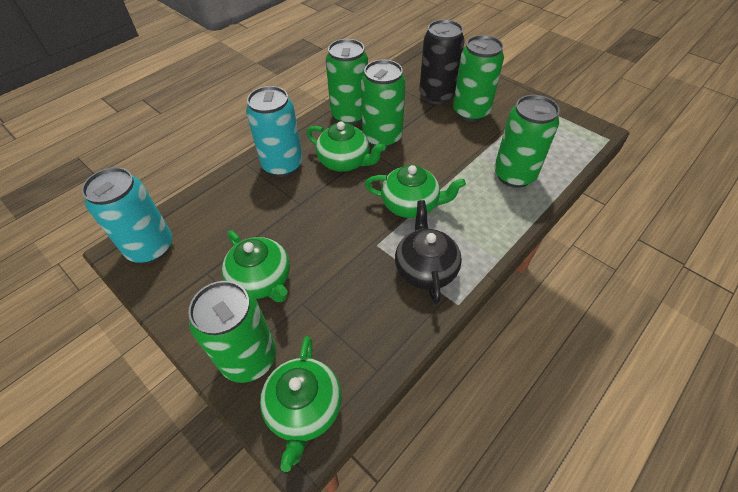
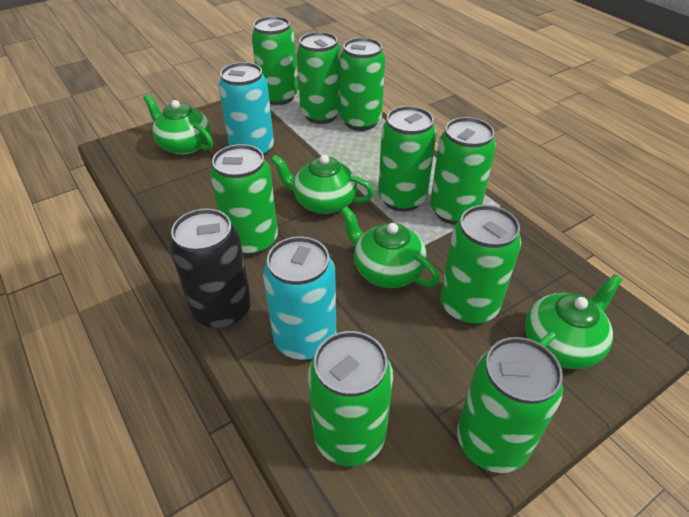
black teapot: 1 -> 0
green can: 5 -> 9

